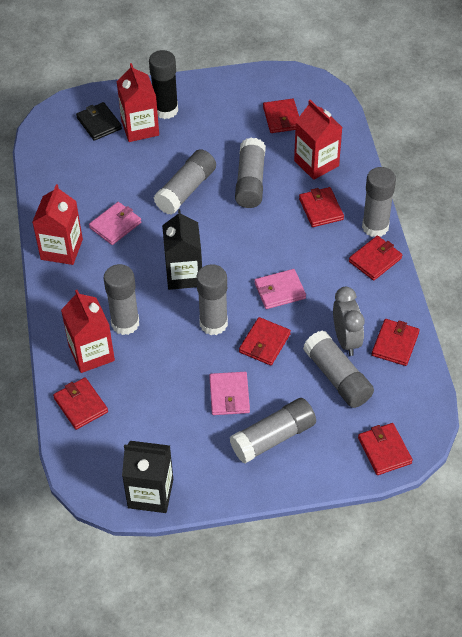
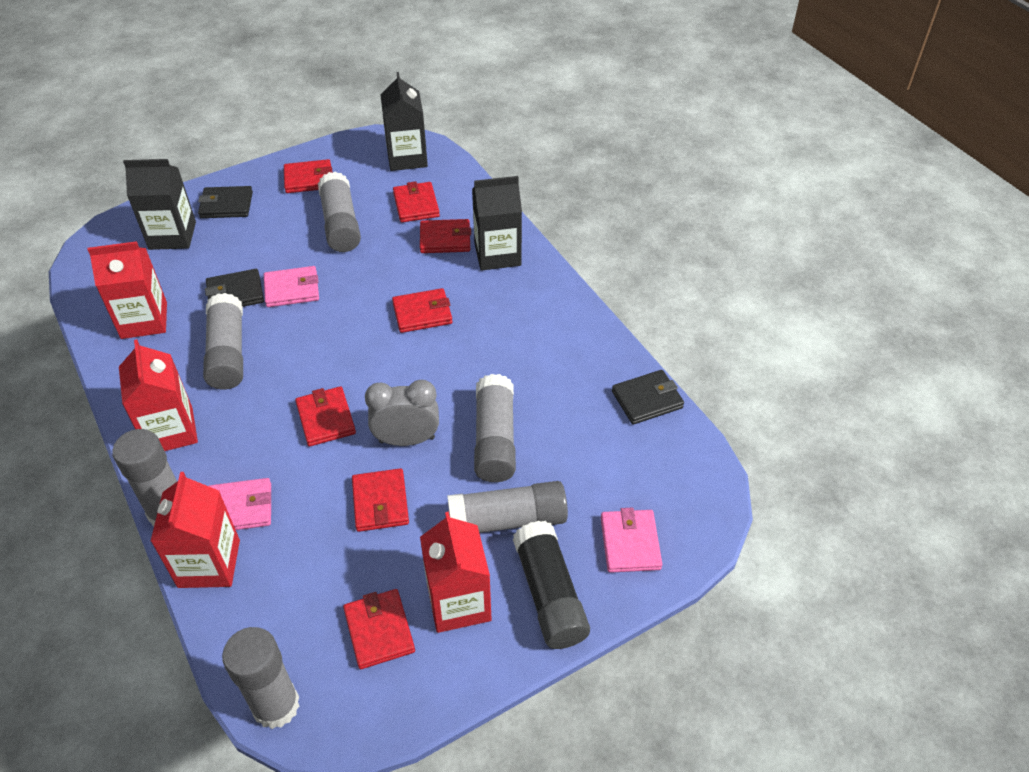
black carton: 2 -> 3
black wallet: 1 -> 3
grey glue stick: 7 -> 6

